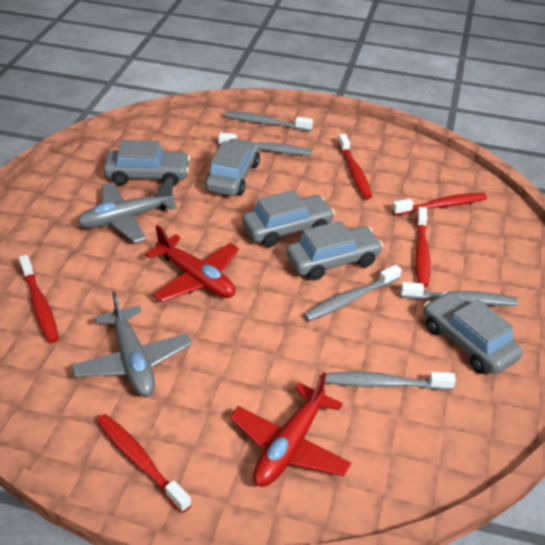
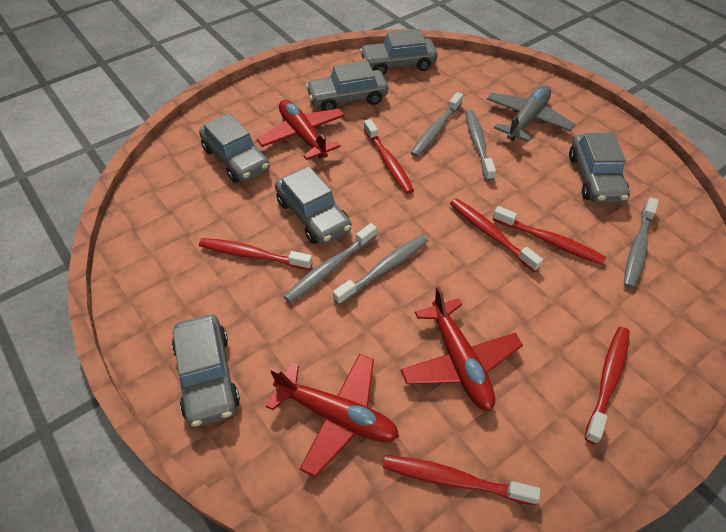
grey car: 5 -> 6
grey plane: 2 -> 1
red plane: 2 -> 3
red toothbrush: 5 -> 6

